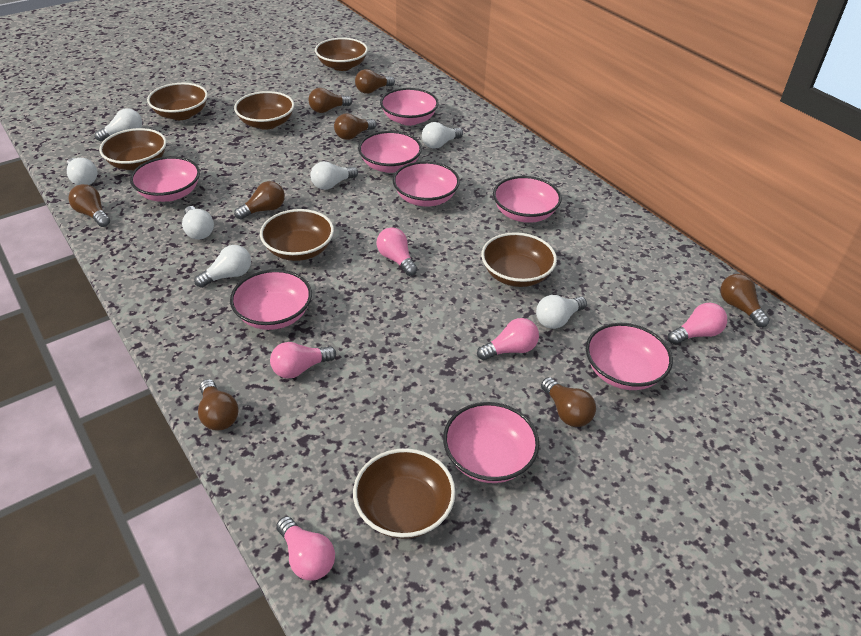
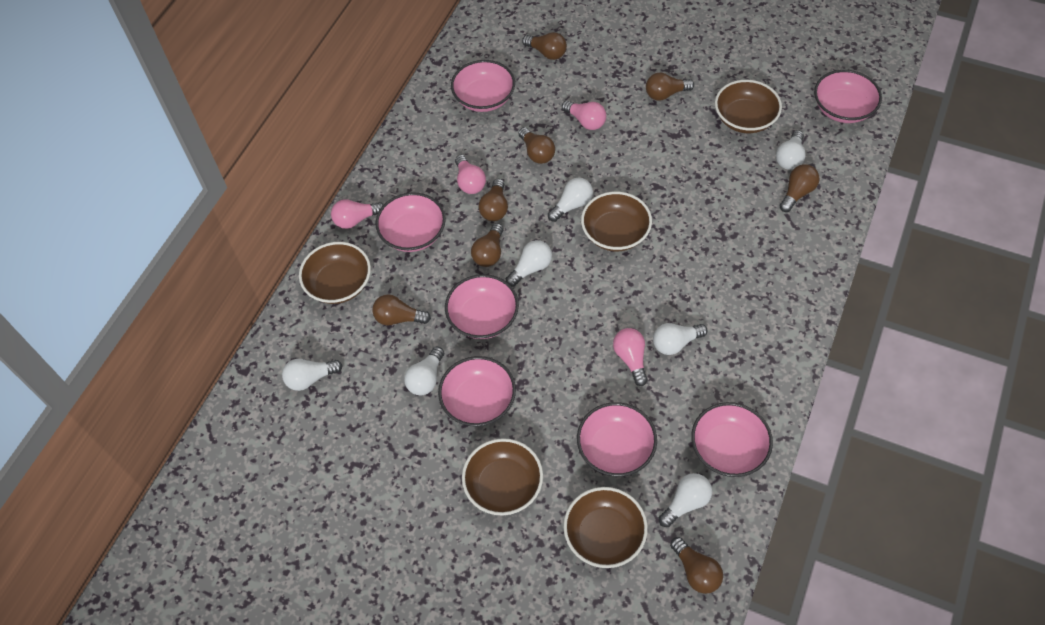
brown bowl: 7 -> 5
pink bowl: 8 -> 7
pink light bulb: 5 -> 4

